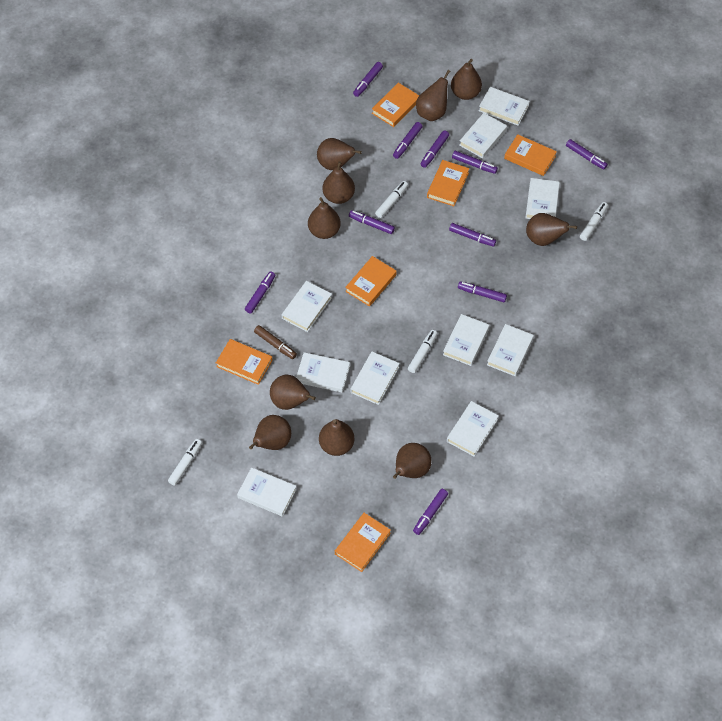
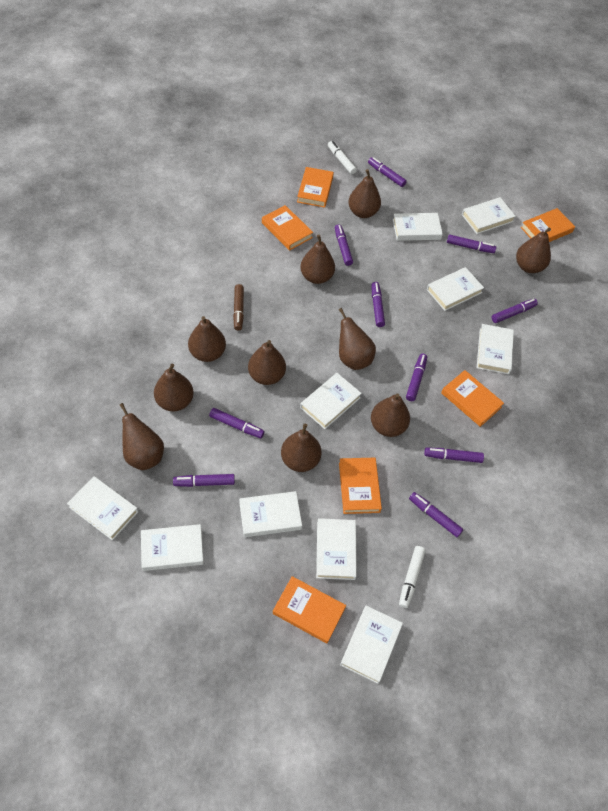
white marker: 4 -> 2

